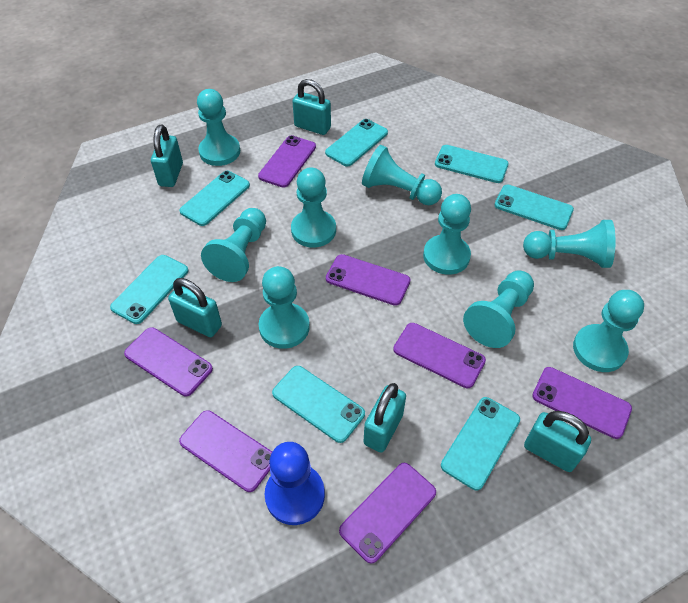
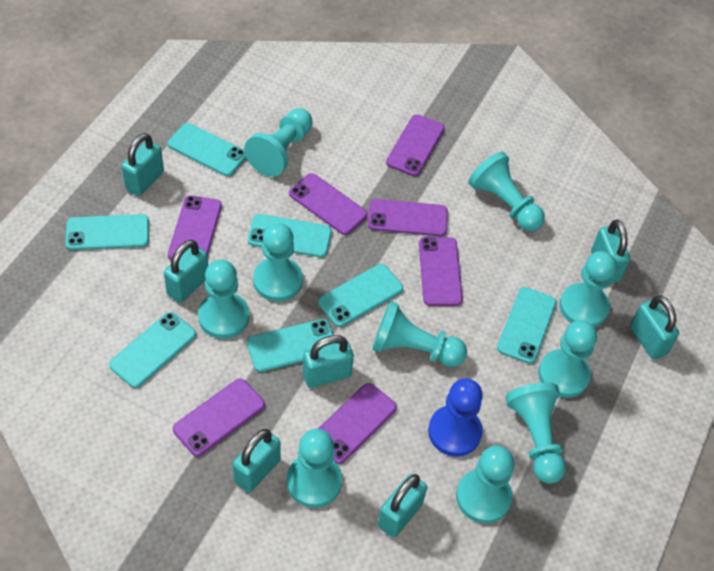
turquoise padlock: 5 -> 7
turquoise pawn: 9 -> 10

